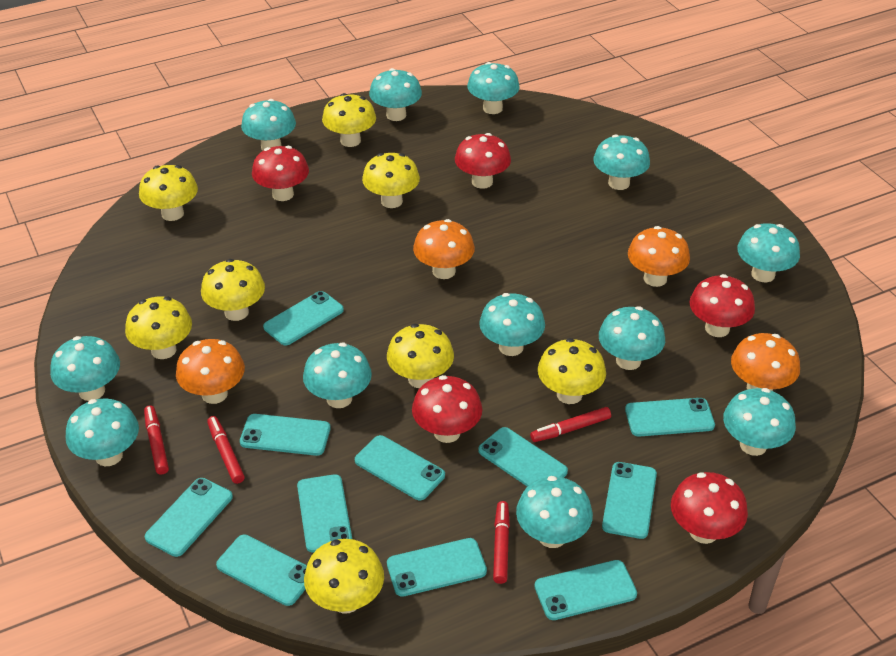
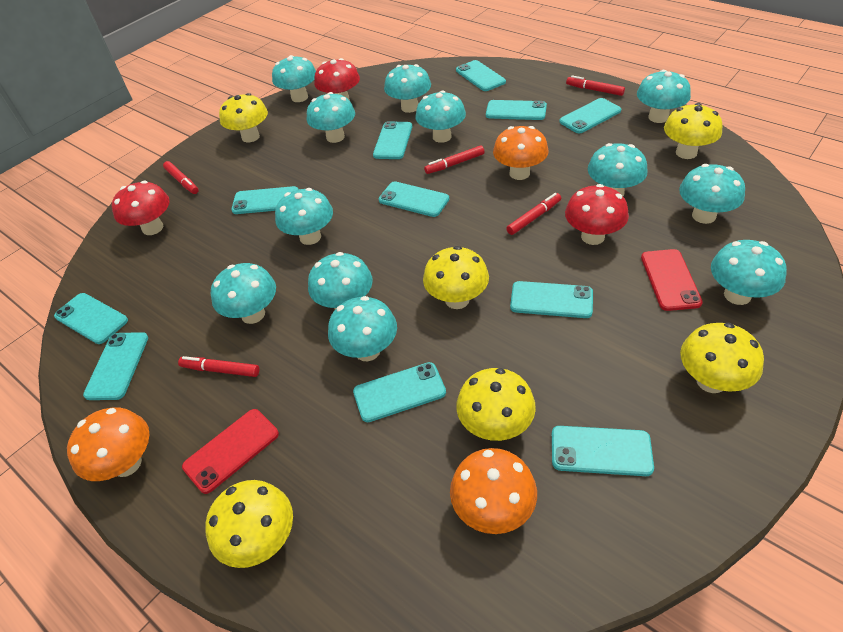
orange mushroom: 4 -> 3
red marker: 4 -> 5
red mushroom: 5 -> 3
red phone: 0 -> 2
yellow mushroom: 8 -> 6

